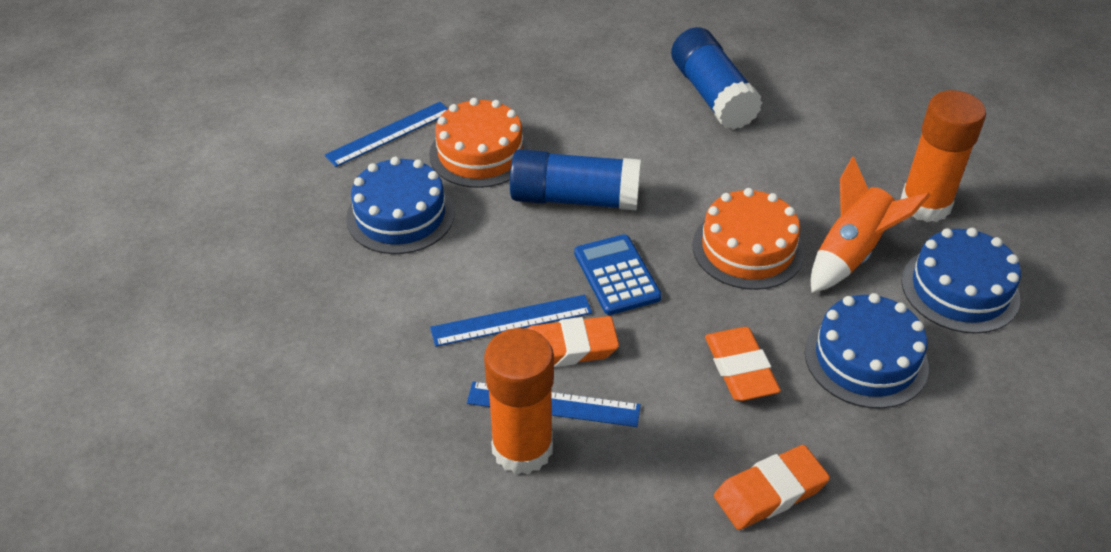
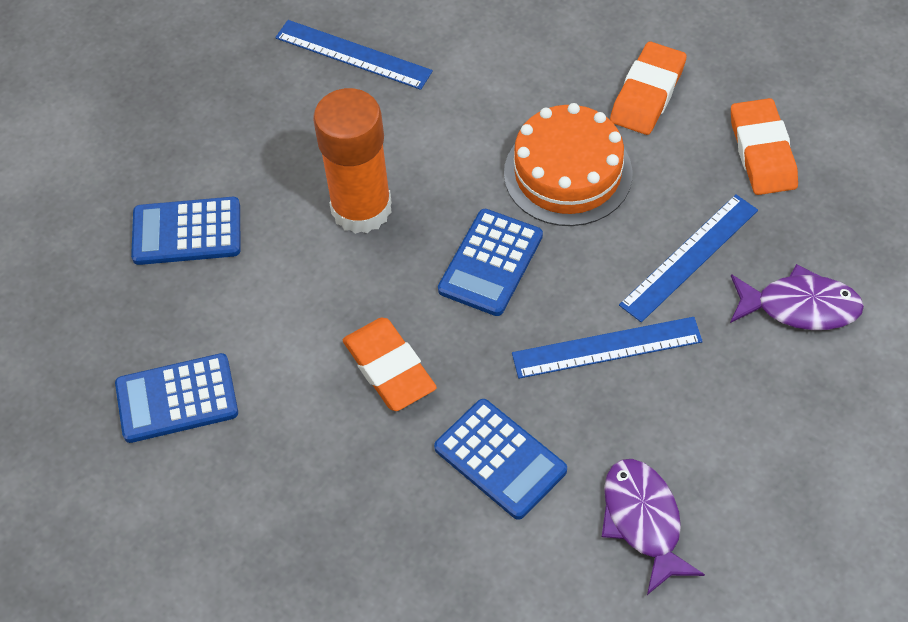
blue cake: 3 -> 0
blue calculator: 1 -> 4
blue glue stick: 2 -> 0
orange cake: 2 -> 1
orange glue stick: 2 -> 1
orange rocket: 1 -> 0
purple fish: 0 -> 2

